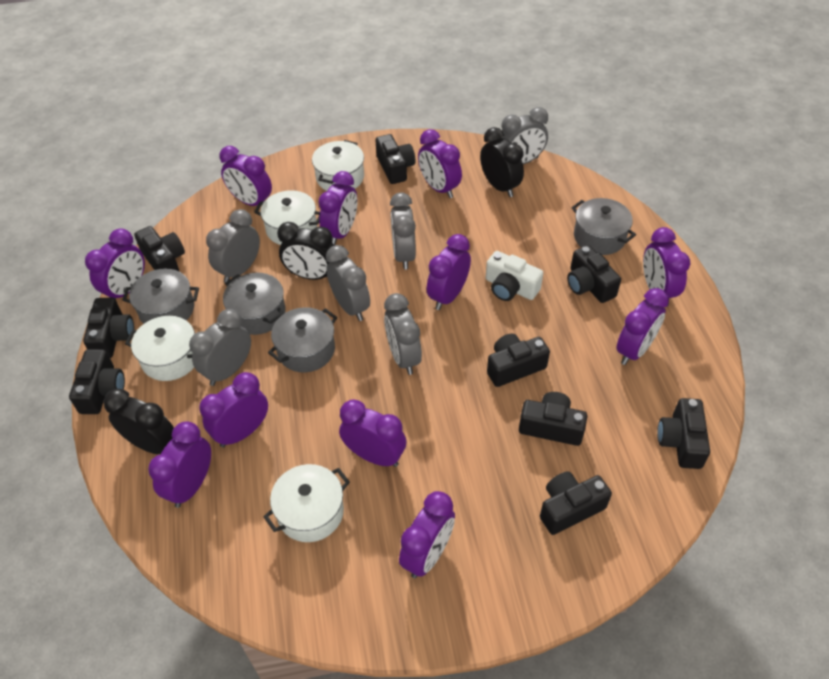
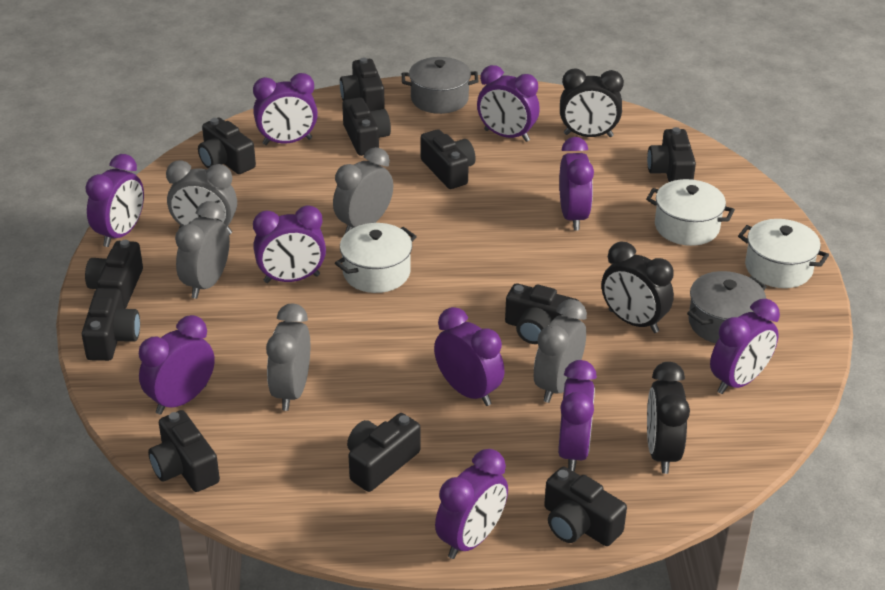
black camera: 9 -> 11
grey clock: 6 -> 5
grey pot: 4 -> 2
purple clock: 11 -> 10
white camera: 1 -> 0
white pot: 4 -> 3

